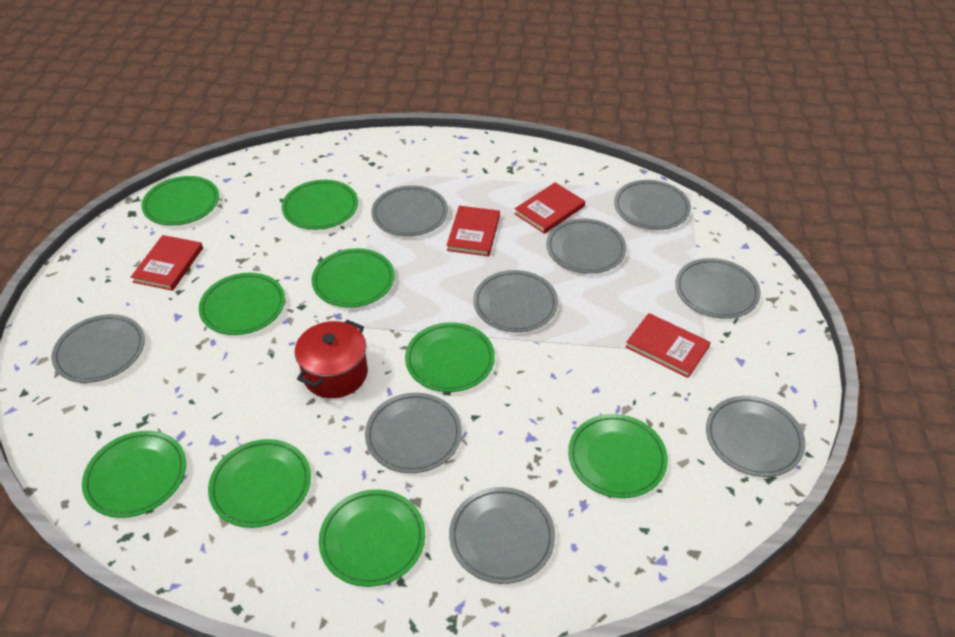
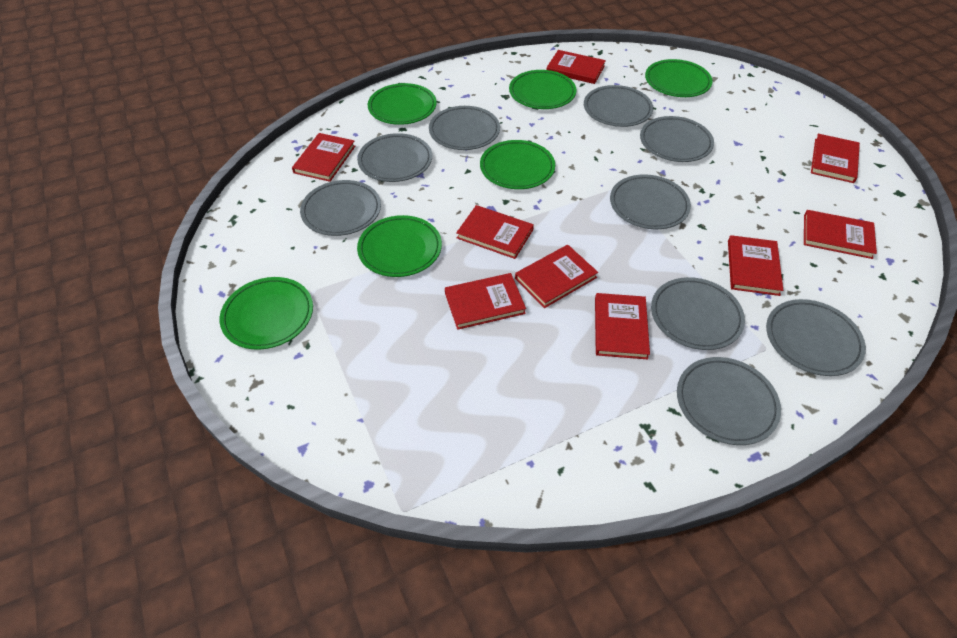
green plate: 9 -> 6
red book: 4 -> 9
red pot: 1 -> 0

